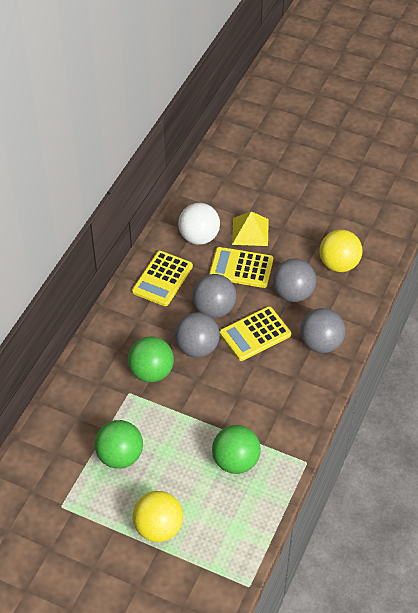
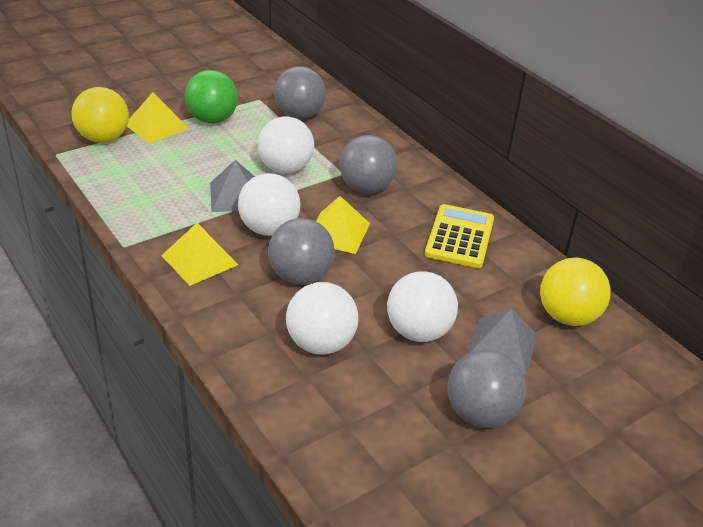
green ball: 3 -> 1
grey pyramid: 0 -> 2
white ball: 1 -> 4
yellow calculator: 3 -> 1
yellow pyramid: 1 -> 3

